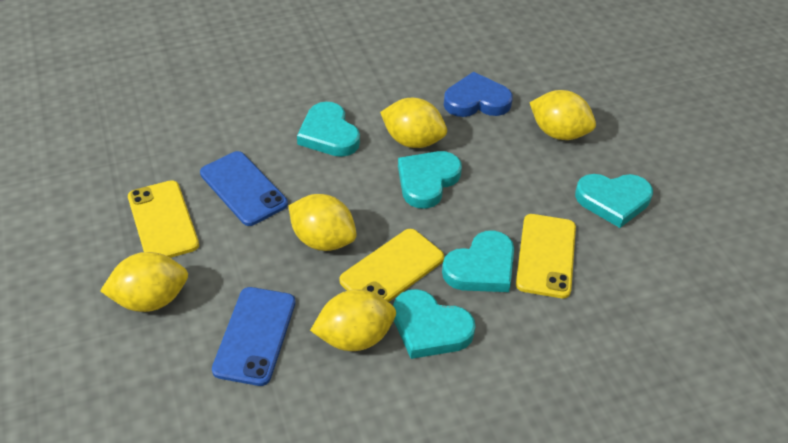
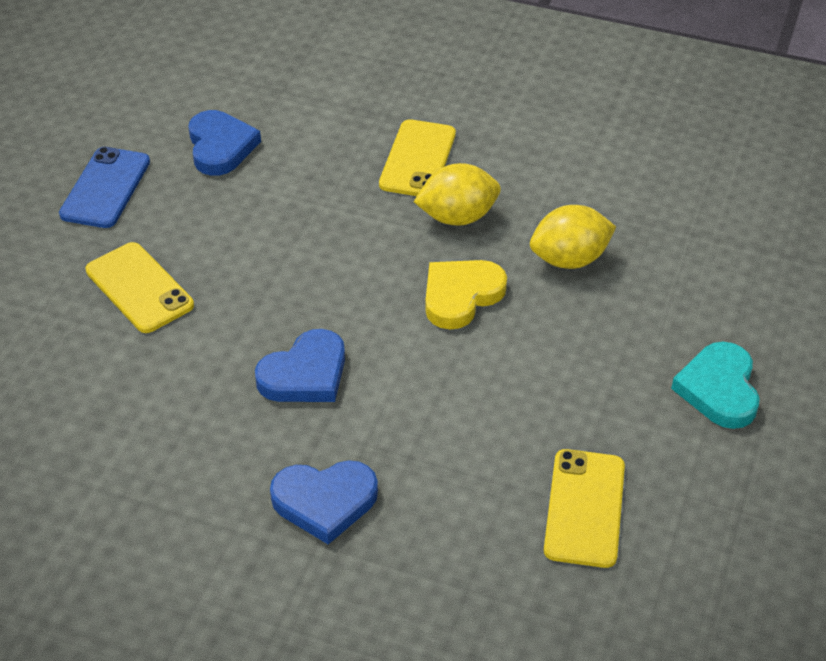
blue heart: 1 -> 3
blue phone: 2 -> 1
turquoise heart: 5 -> 1
yellow heart: 0 -> 1
yellow lemon: 5 -> 2

